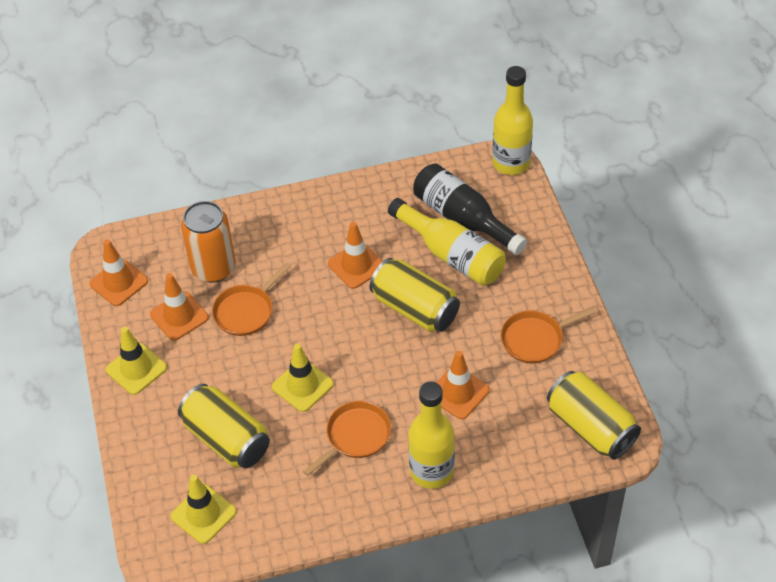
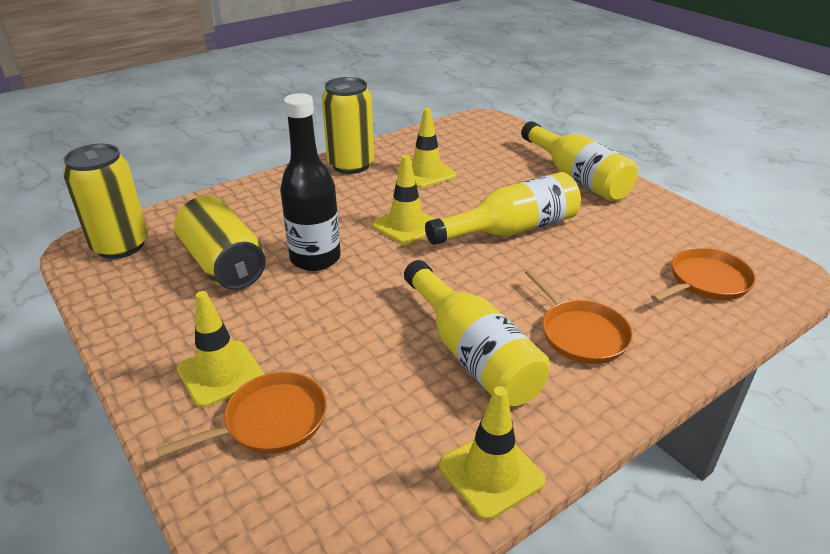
orange can: 1 -> 0
orange traffic cone: 4 -> 0
yellow traffic cone: 3 -> 4

